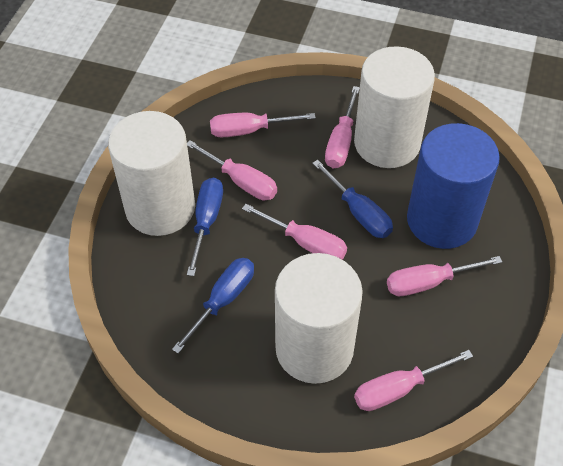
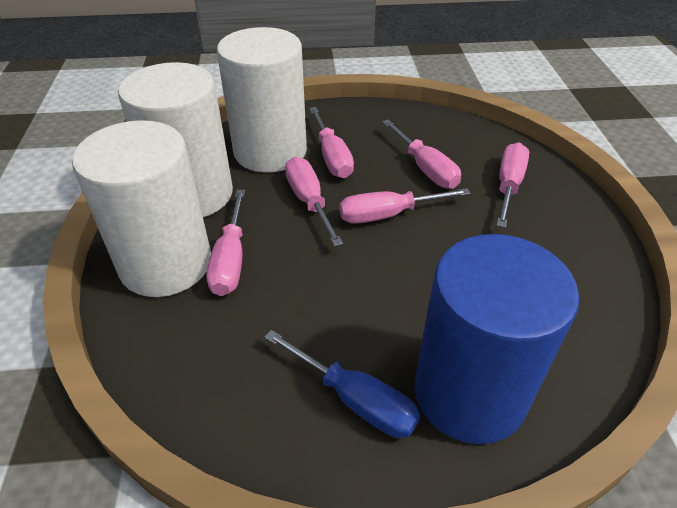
blue screwdriver: 3 -> 1

